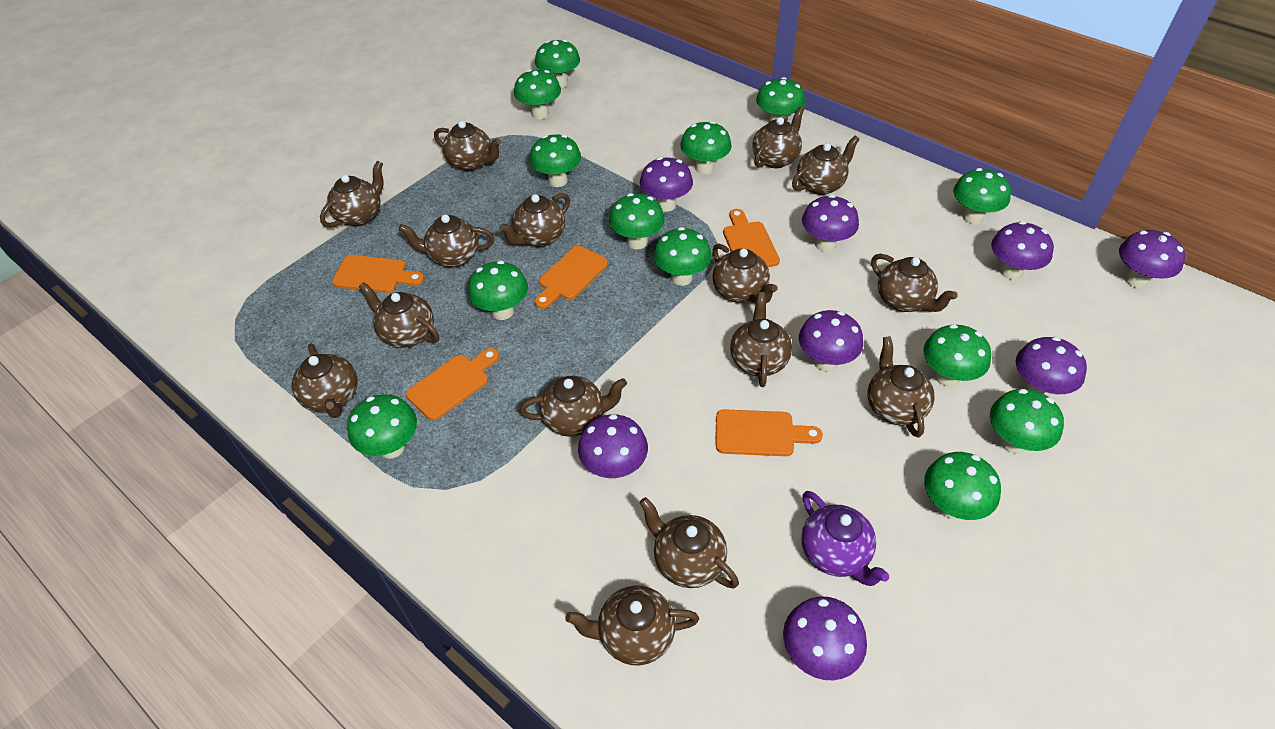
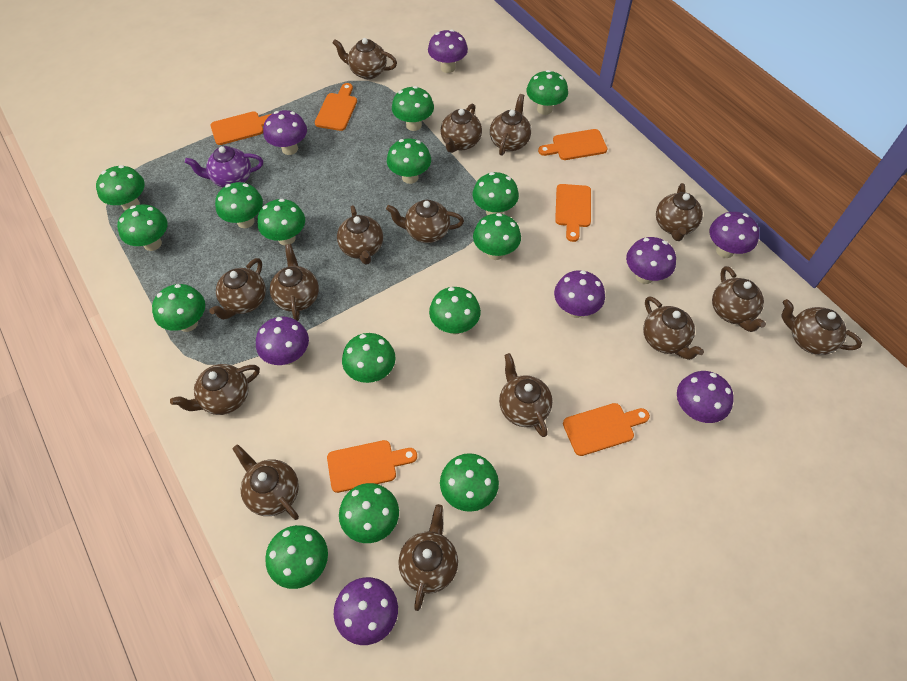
green mushroom: 13 -> 15
orange cutting board: 5 -> 6

